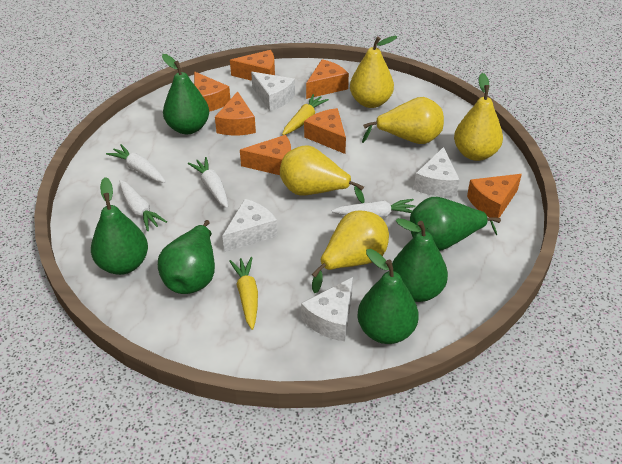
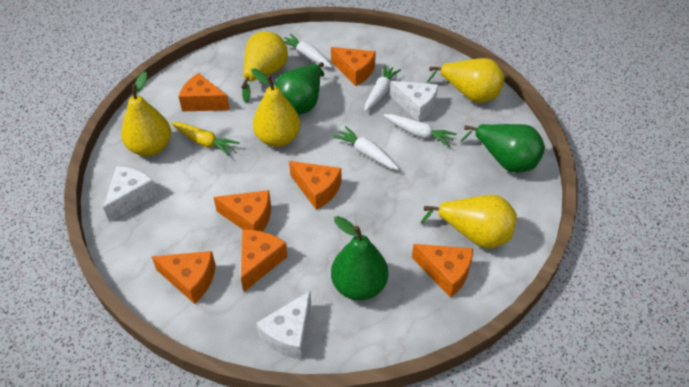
green pear: 6 -> 3
white cheese: 4 -> 3
yellow carrot: 2 -> 1

